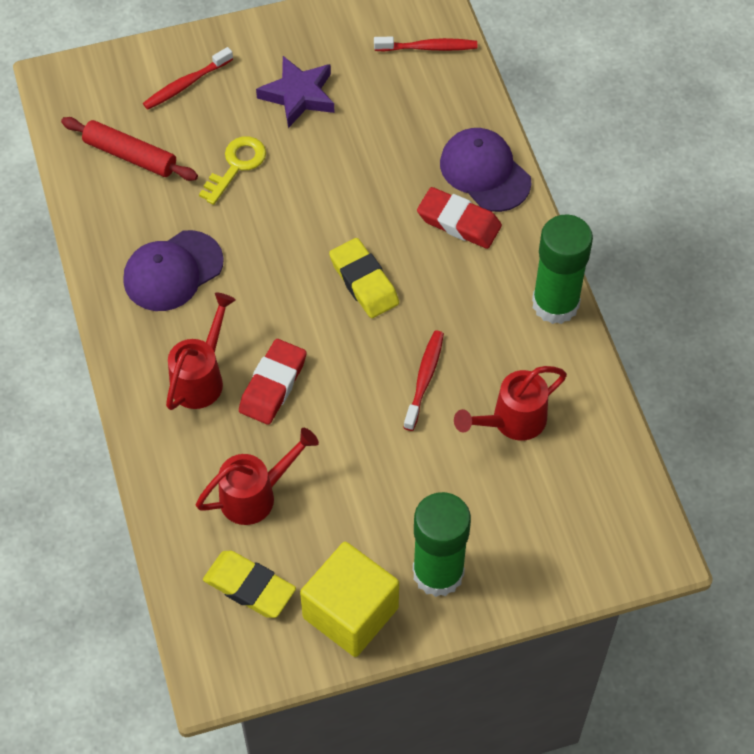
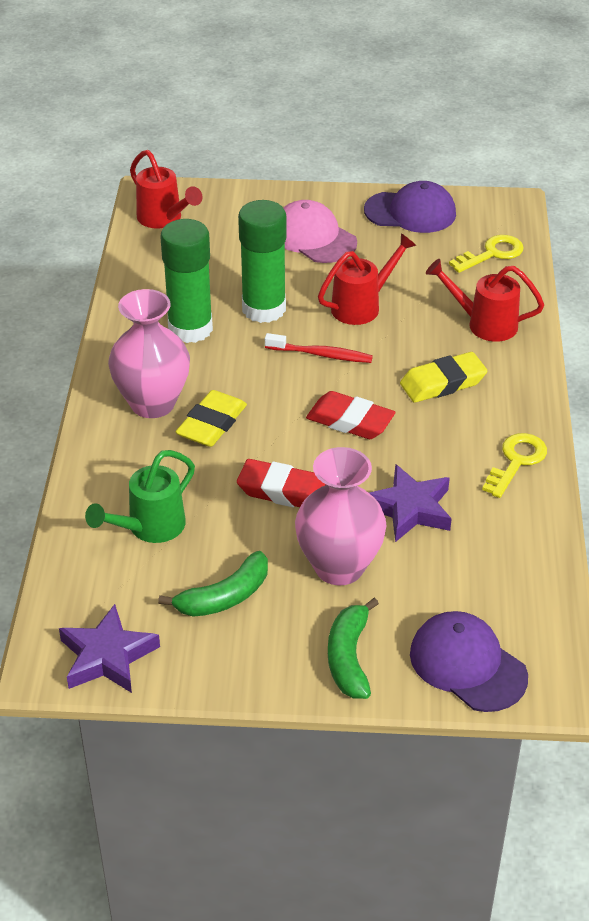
green banana: 0 -> 2
green watering can: 0 -> 1
pink cap: 0 -> 1
pink vase: 0 -> 2
purple star: 1 -> 2
red rolling pin: 1 -> 0
red toothbrush: 3 -> 1
yellow cube: 1 -> 0
yellow key: 1 -> 2

